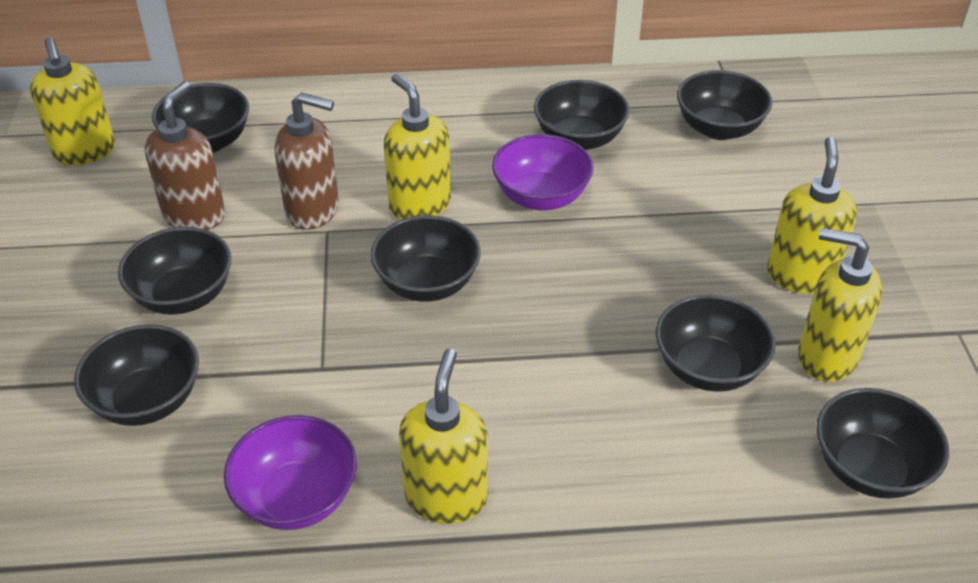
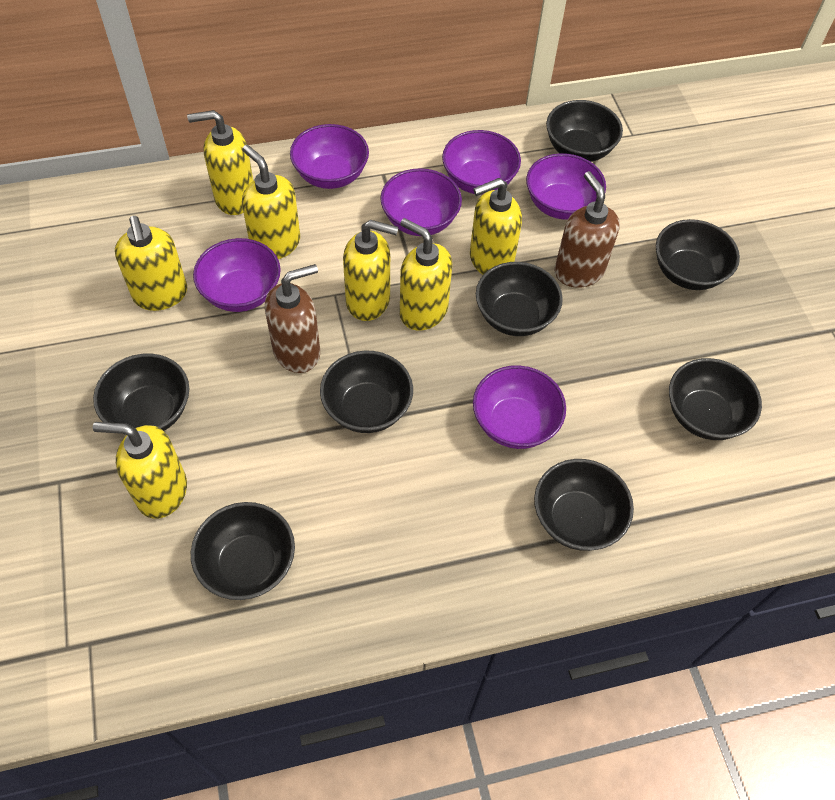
purple bowl: 2 -> 6
yellow soap dispenser: 5 -> 7

